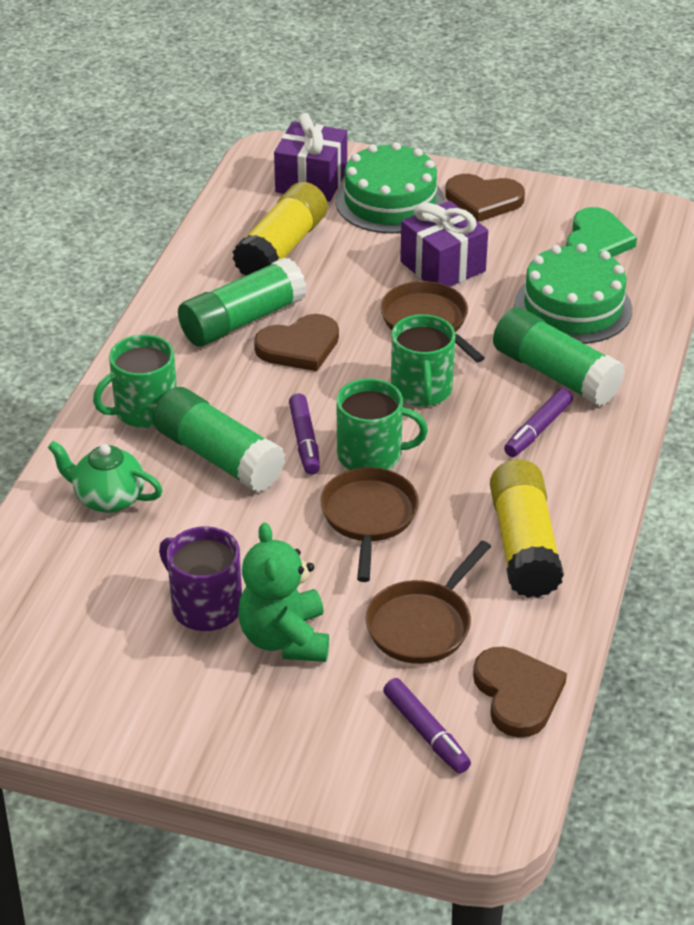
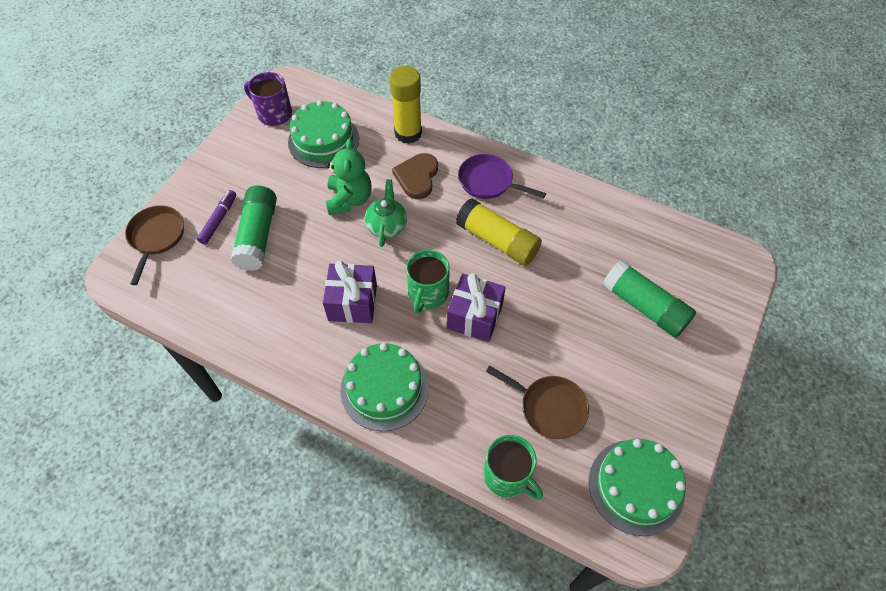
brown heart: 3 -> 1
brown pan: 3 -> 2
green cake: 2 -> 3
green glue stick: 3 -> 2
green heart: 1 -> 0
green mug: 3 -> 2
purple marker: 3 -> 1
purple pan: 0 -> 1

